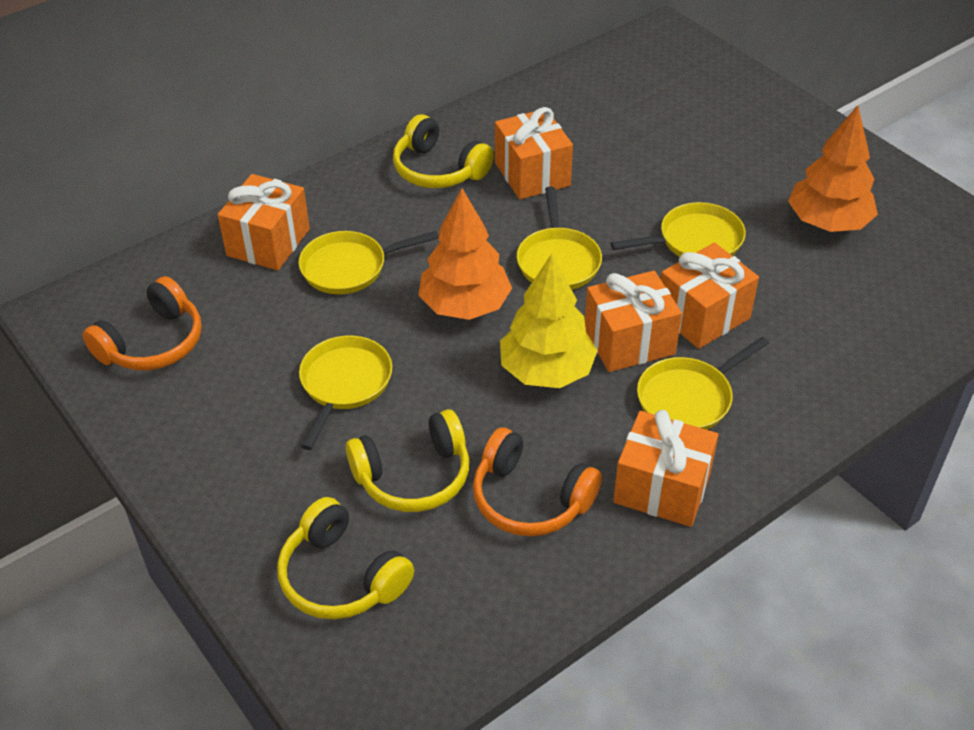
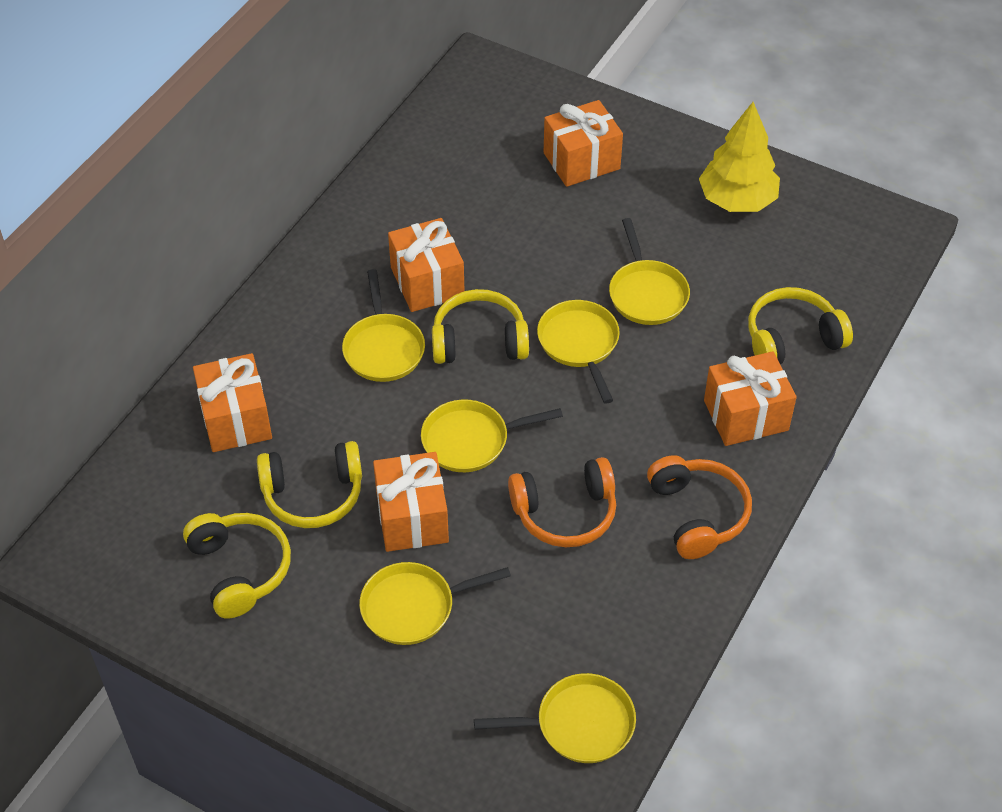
orange tree: 2 -> 0
yellow headphones: 3 -> 4
yellow pan: 5 -> 6

